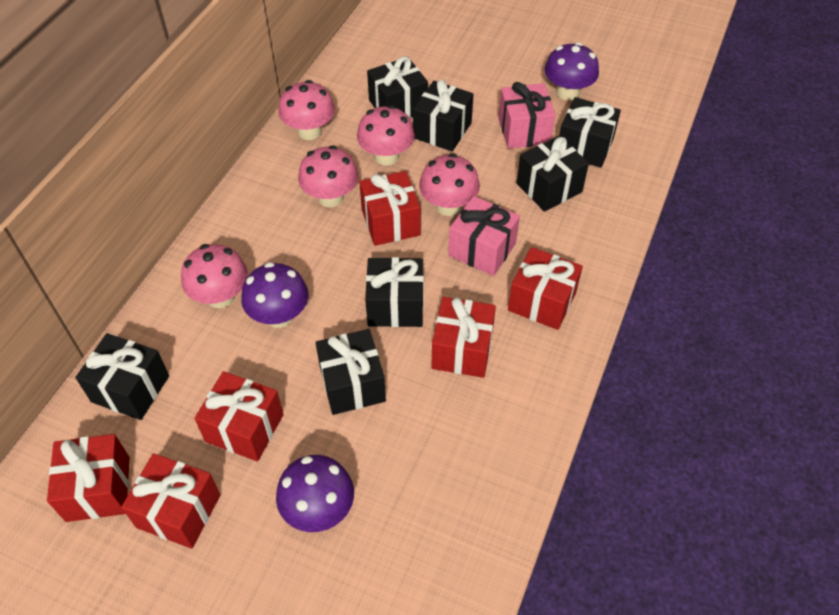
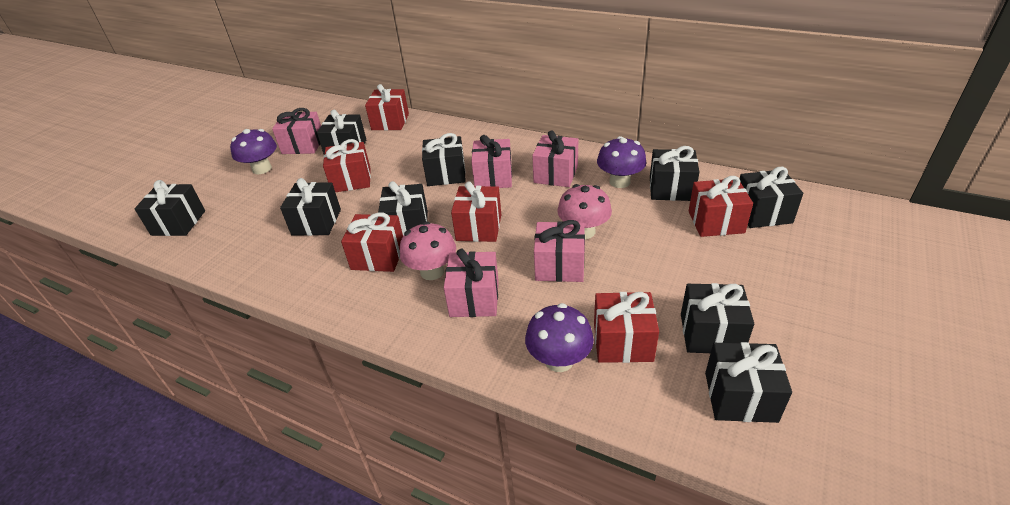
black gift: 7 -> 9
pink gift: 2 -> 5
pink mushroom: 5 -> 2

